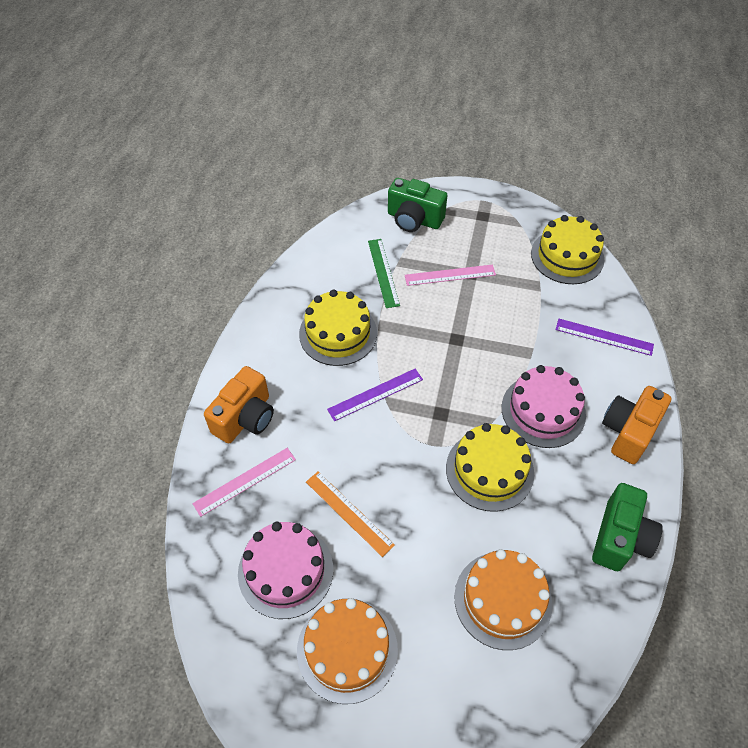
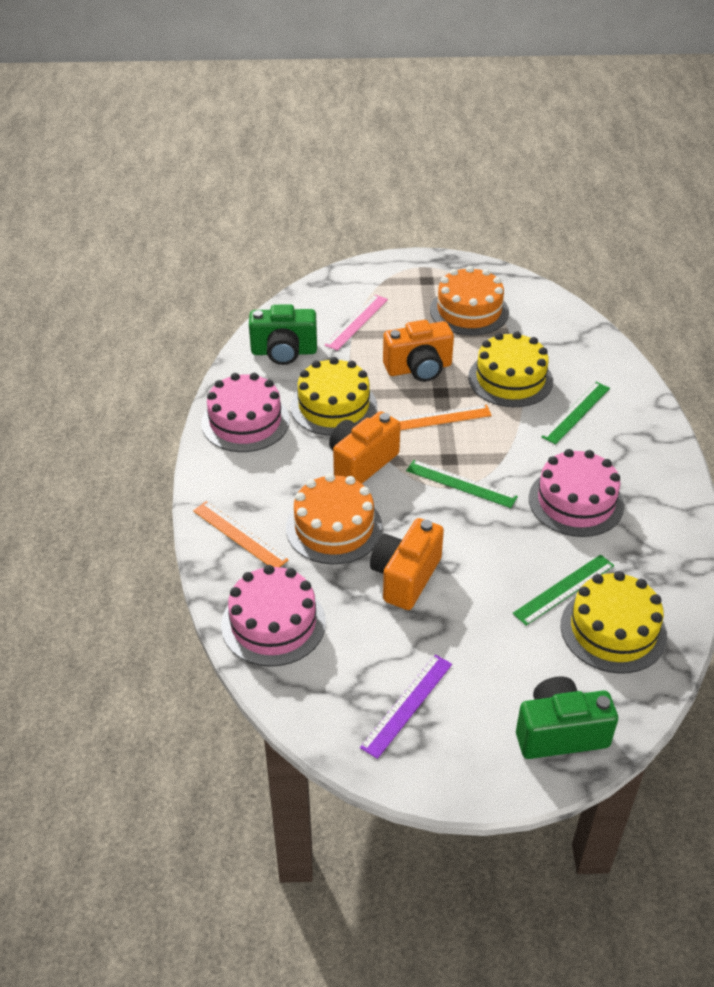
green ruler: 1 -> 3
orange camera: 2 -> 3
orange ruler: 1 -> 2
pink cake: 2 -> 3
pink ruler: 2 -> 1
purple ruler: 2 -> 1

